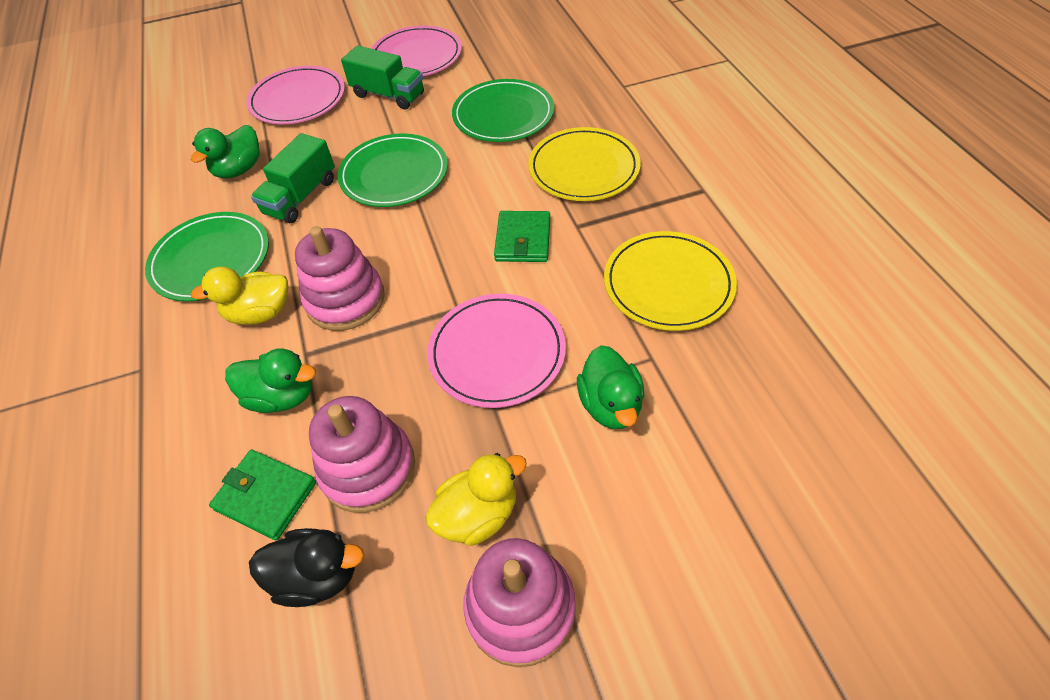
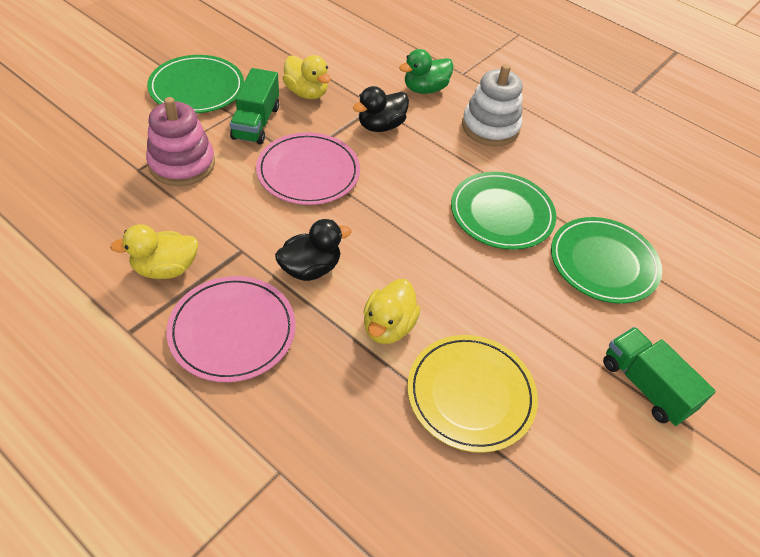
black duck: 1 -> 2
green duck: 3 -> 1
green wallet: 2 -> 0
pink plate: 3 -> 2
pink stacking toy: 3 -> 1
white stacking toy: 0 -> 1
yellow duck: 2 -> 3
yellow plate: 2 -> 1

